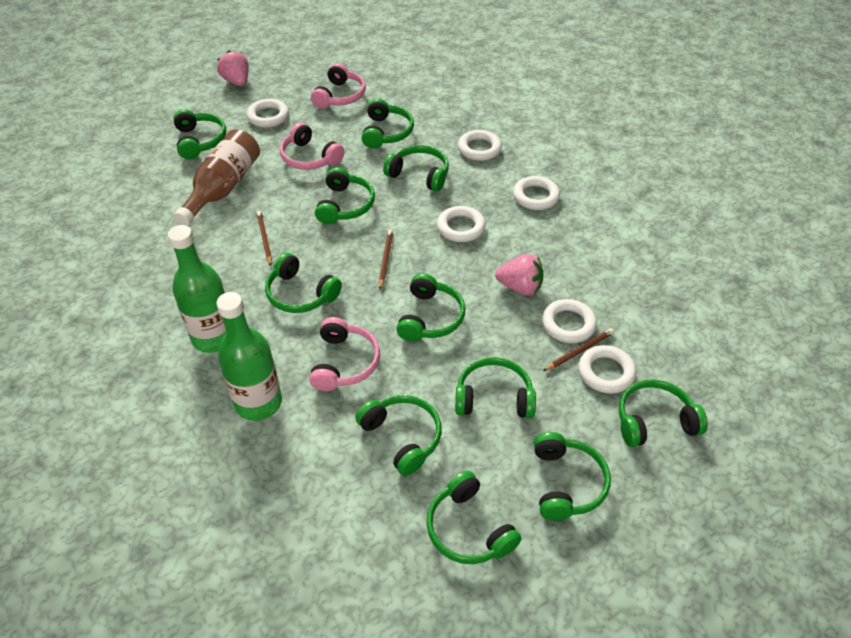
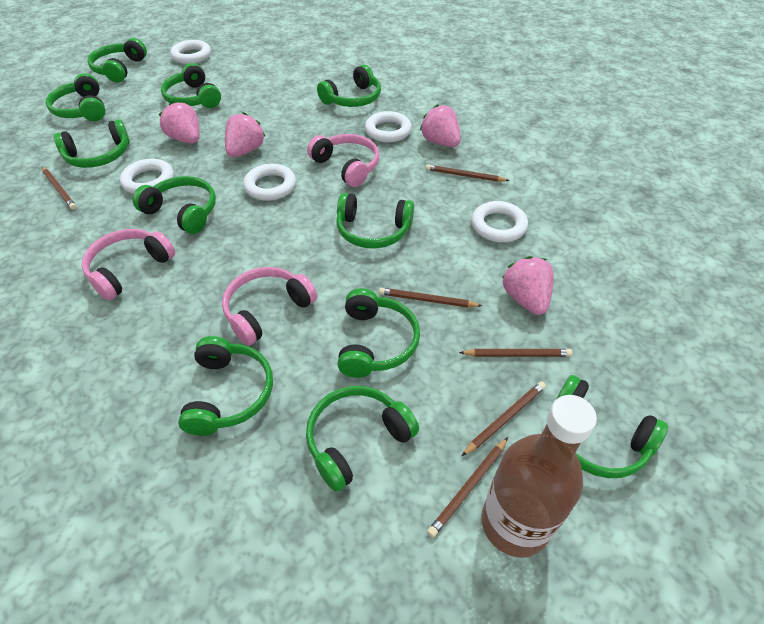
brown pencil: 3 -> 6
green bottle: 2 -> 0
pink strawberry: 2 -> 4
white ring: 6 -> 5

